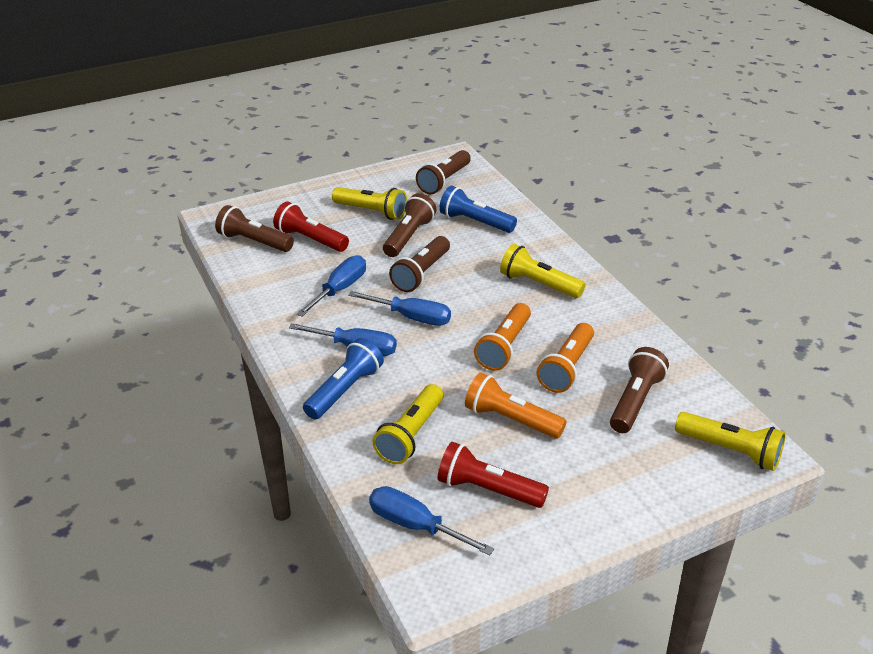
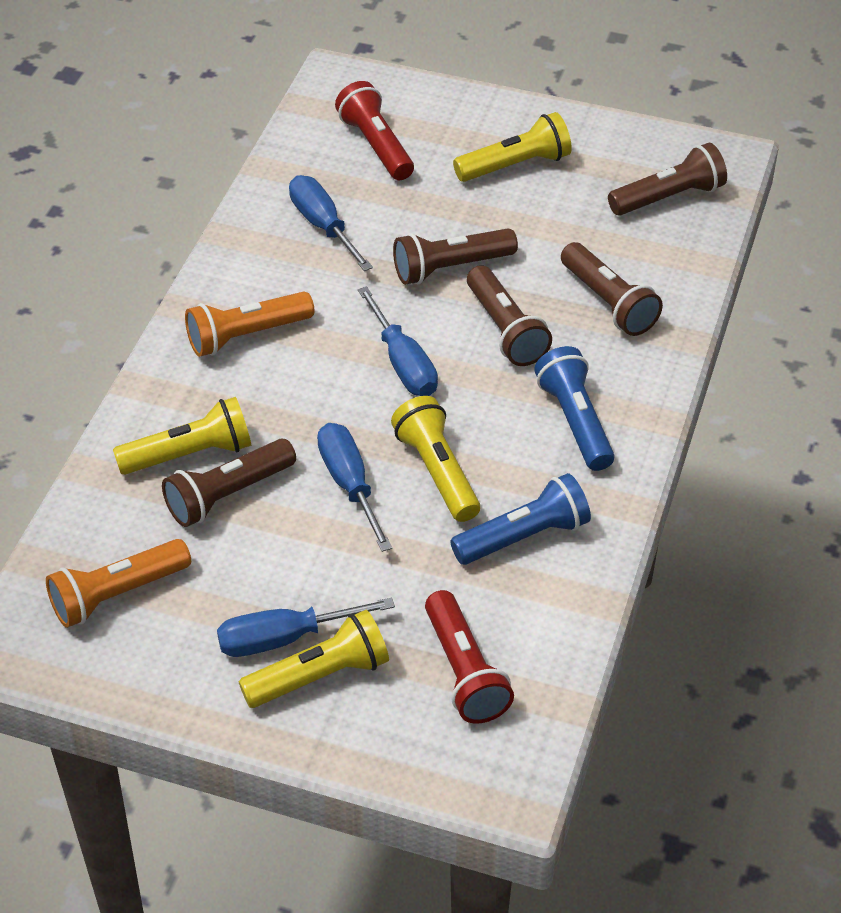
orange flashlight: 3 -> 2

